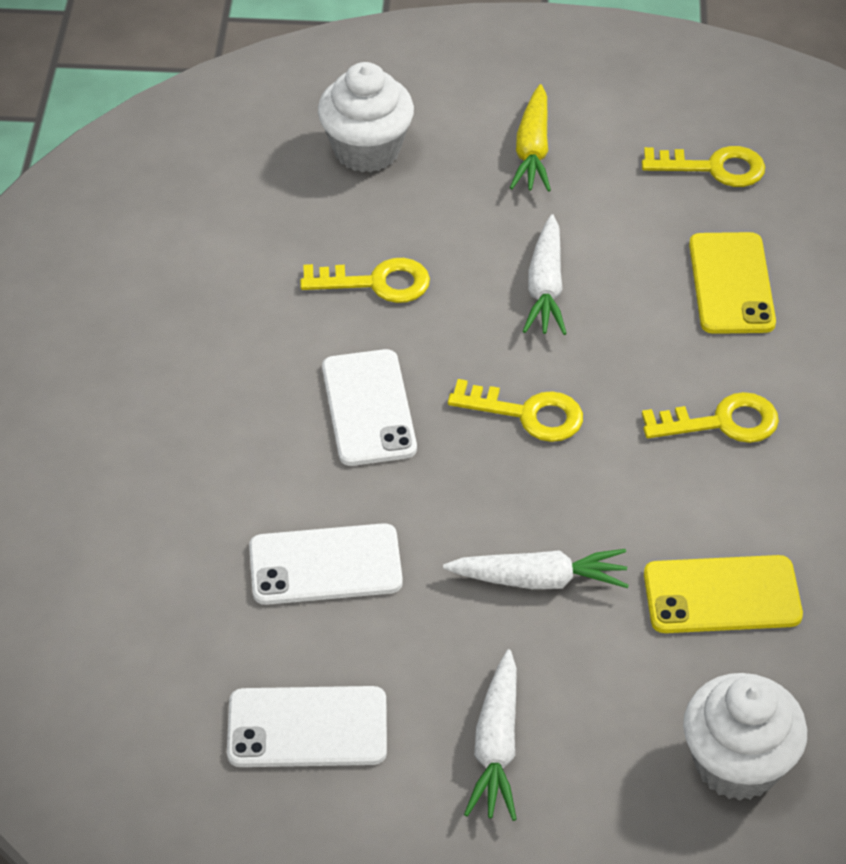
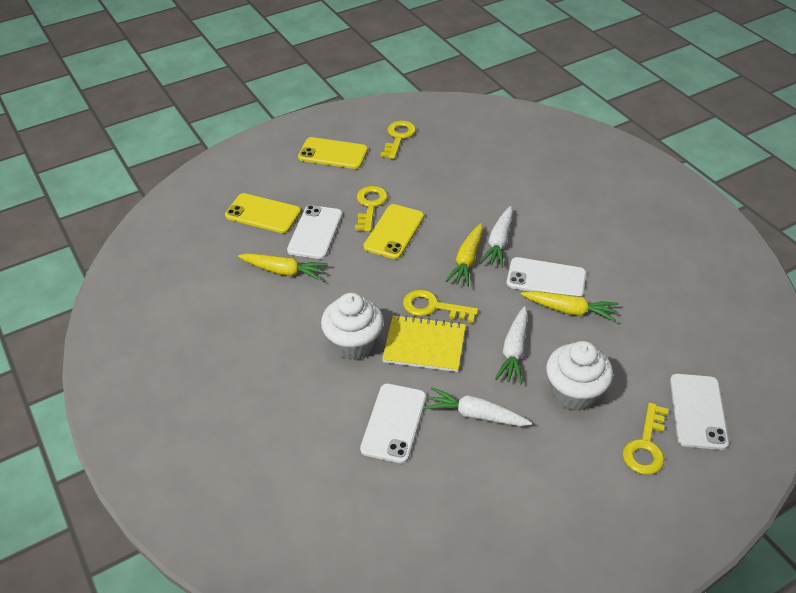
white phone: 3 -> 4
yellow carrot: 1 -> 3
yellow notebook: 0 -> 1
yellow phone: 2 -> 3

